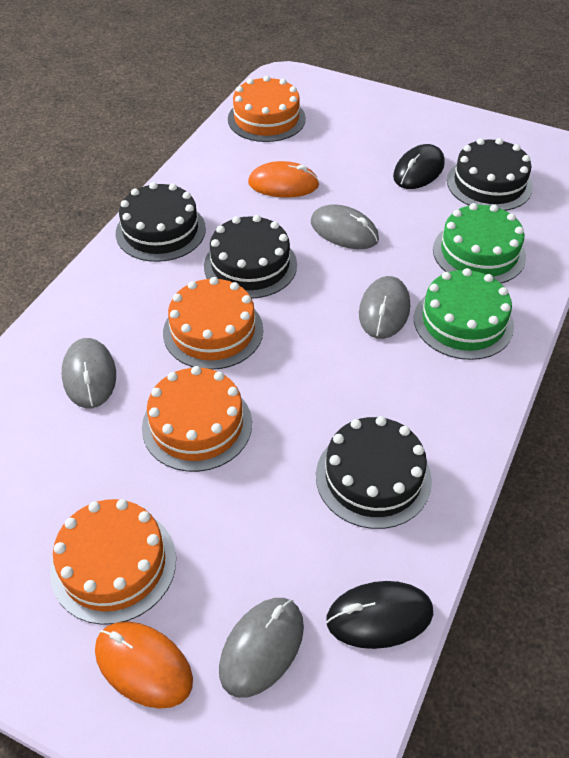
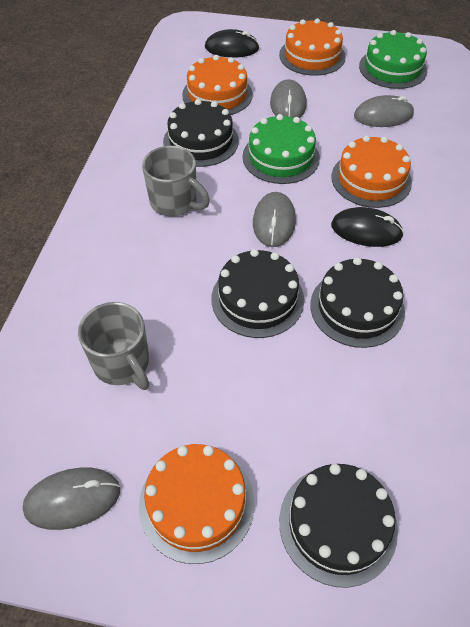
grey mug: 0 -> 2
orange mouse: 2 -> 0

